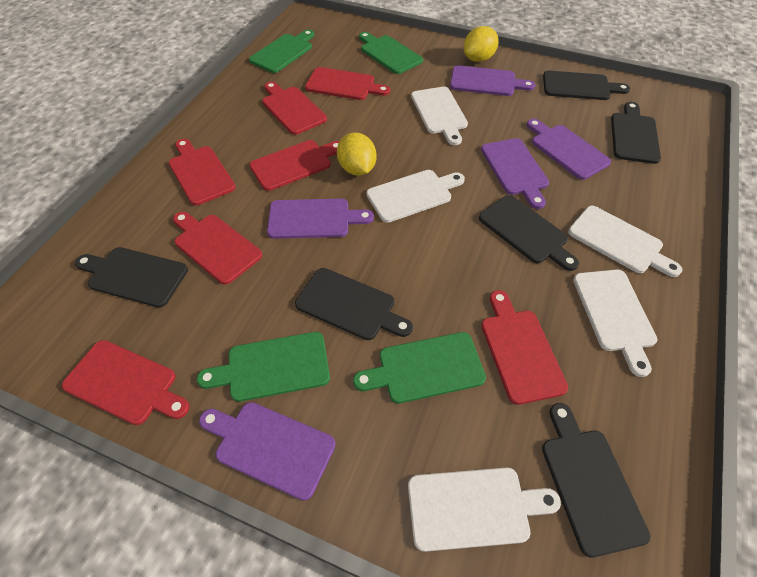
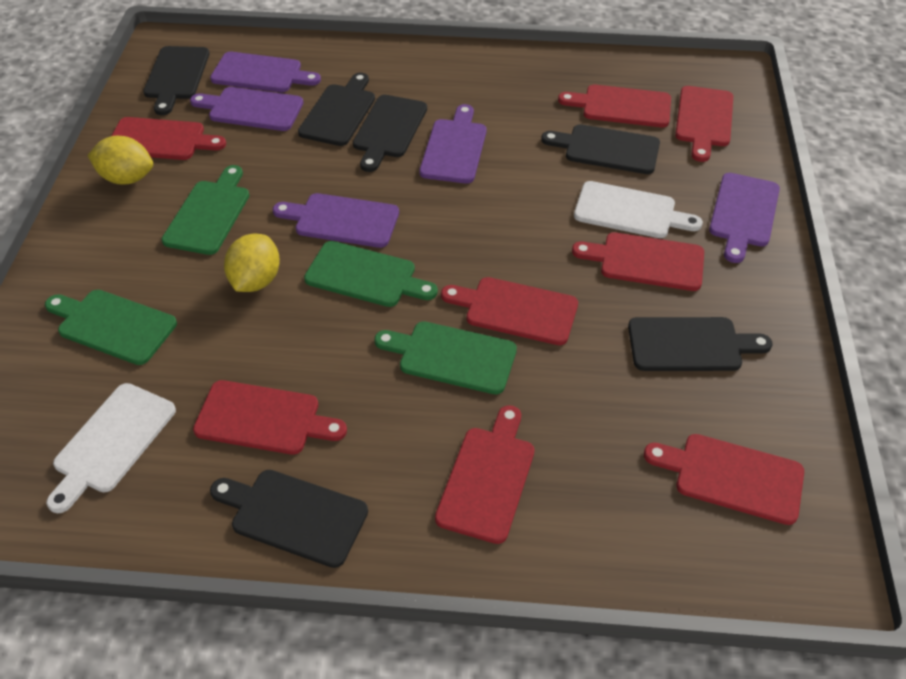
red cutting board: 7 -> 8
white cutting board: 5 -> 2

